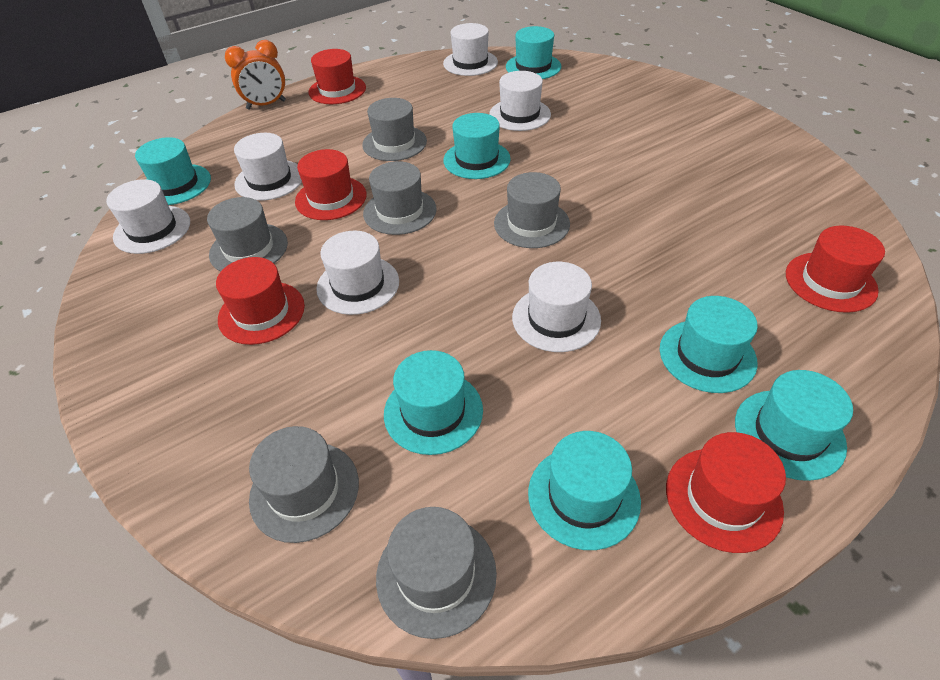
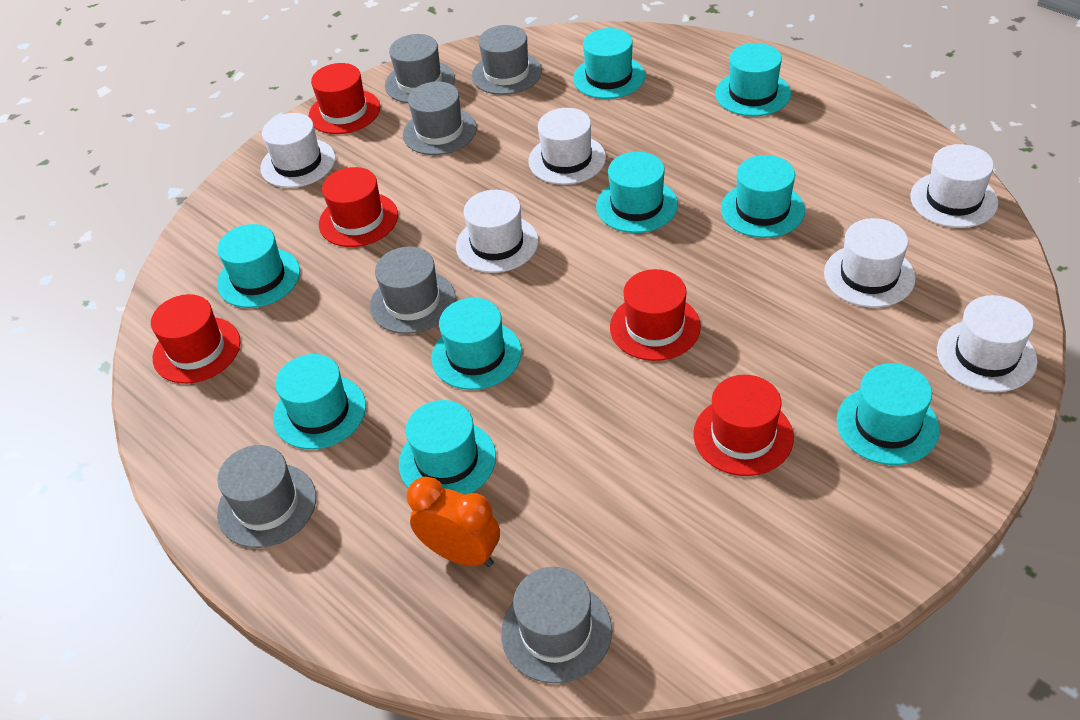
turquoise hat: 7 -> 9

